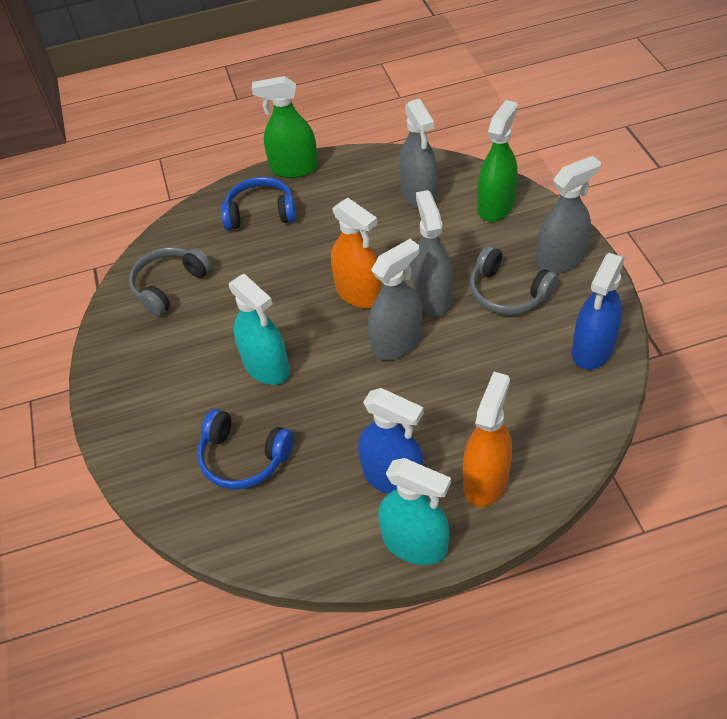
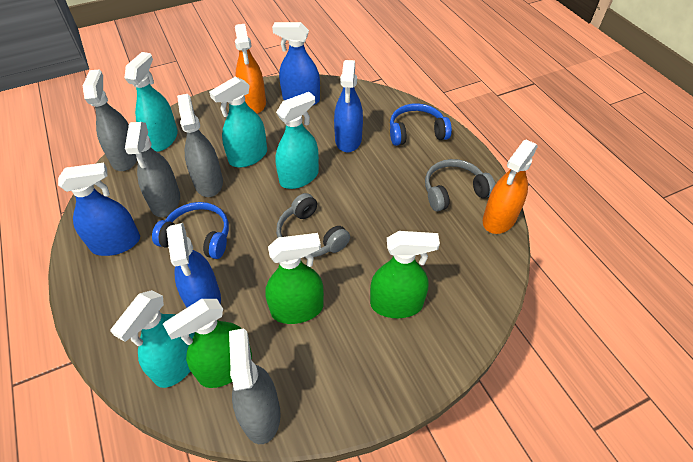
blue spray bottle: 2 -> 4
green spray bottle: 2 -> 3
turquoise spray bottle: 2 -> 4

